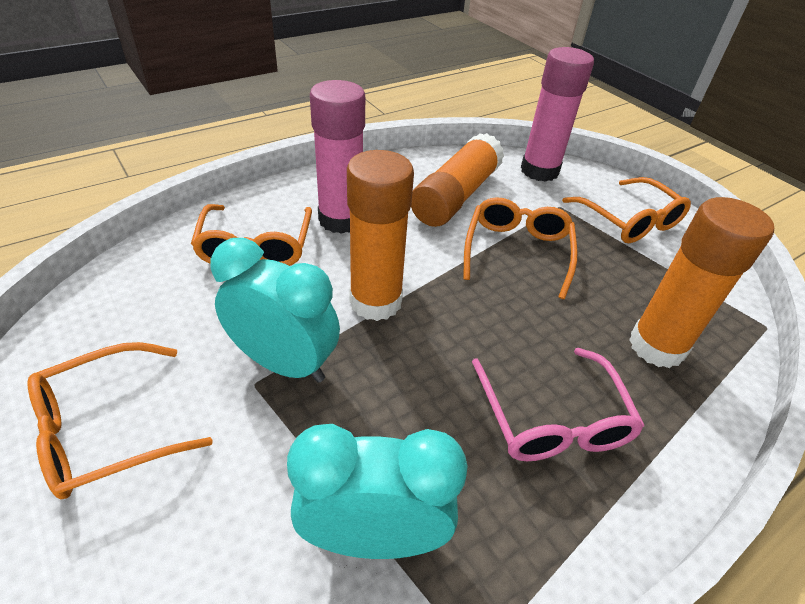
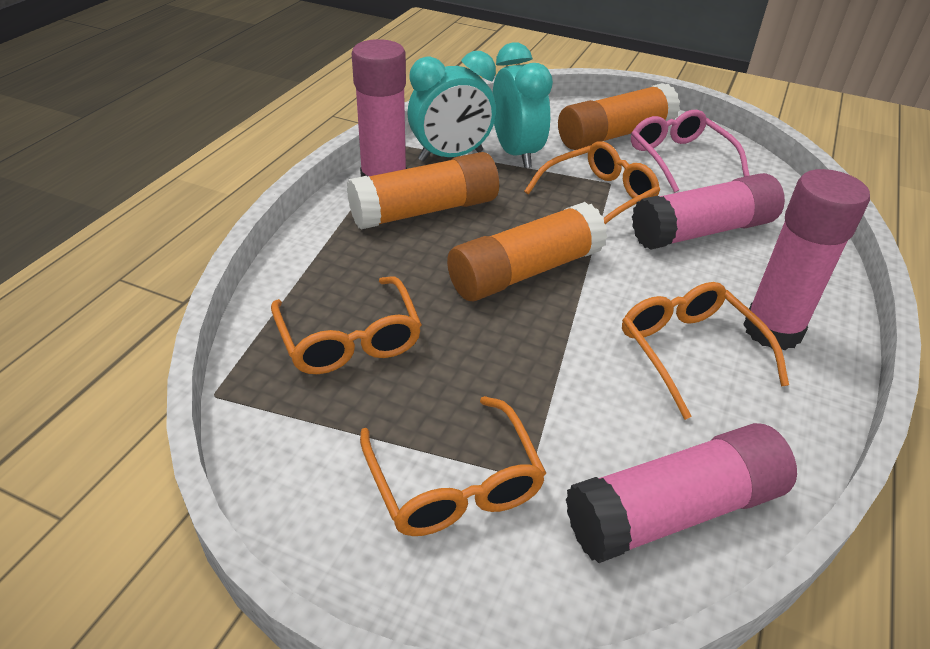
pink glue stick: 2 -> 4

